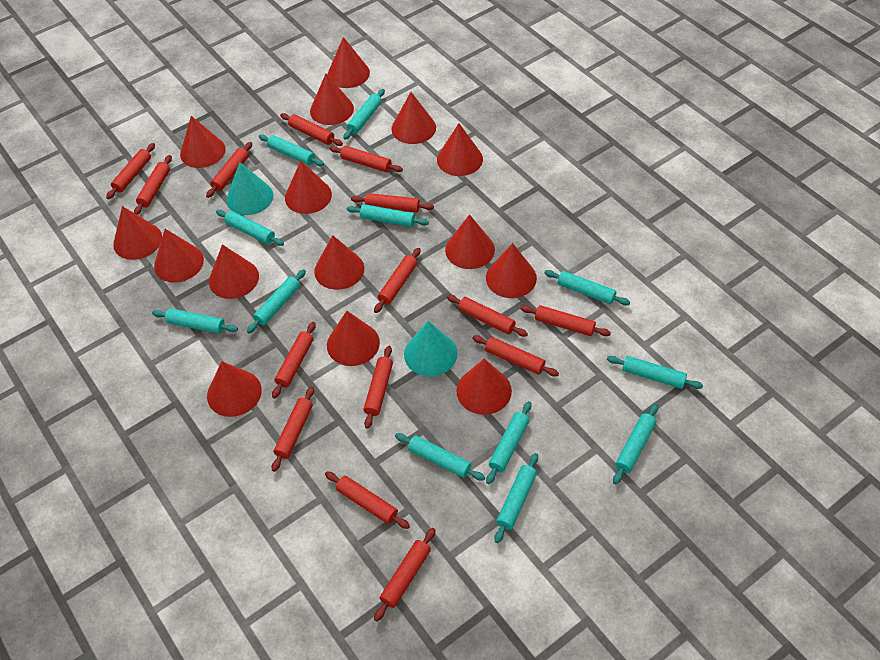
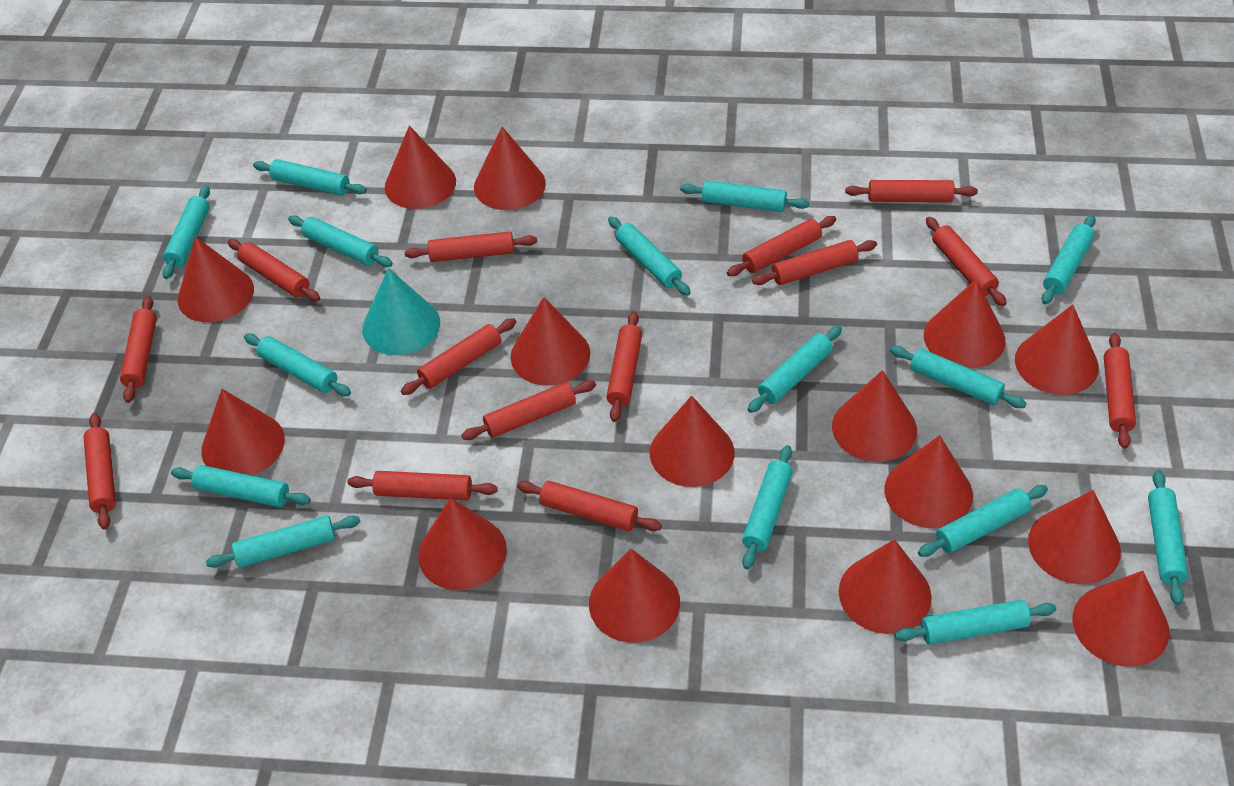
red rolling pin: 15 -> 14
turquoise cone: 2 -> 1
turquoise rolling pin: 12 -> 15

